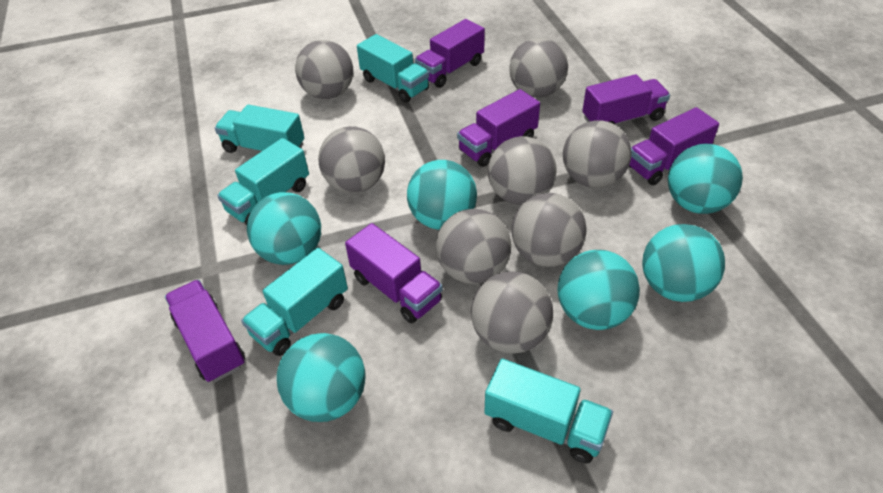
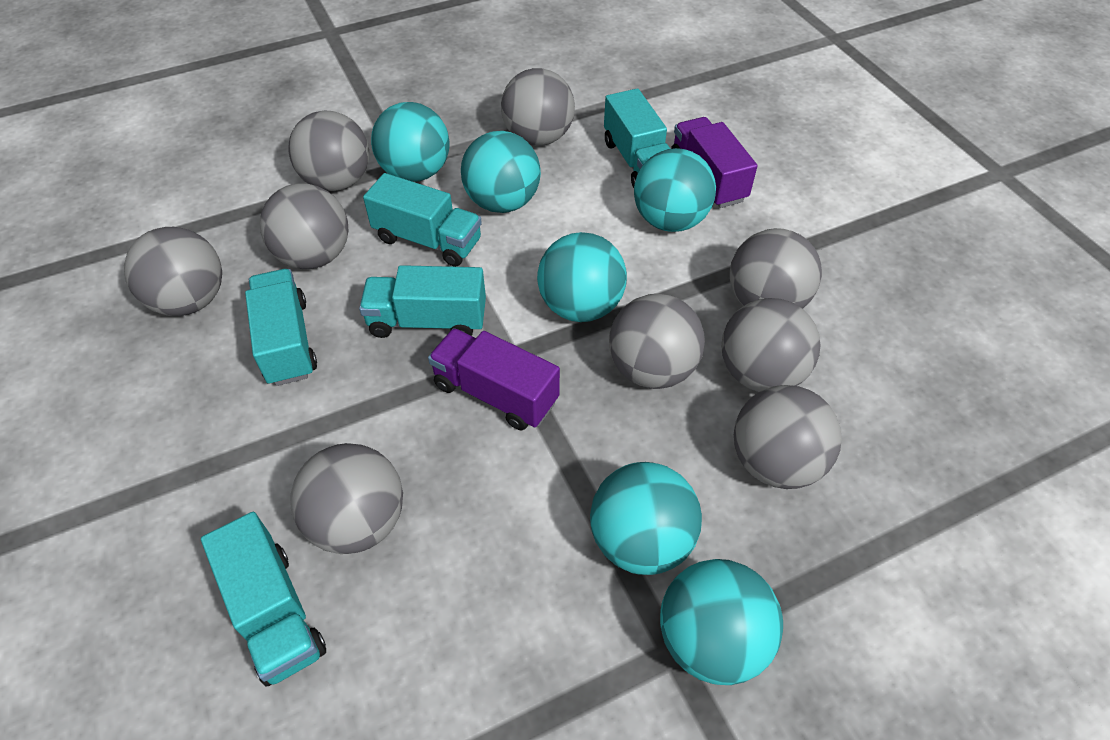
grey ball: 8 -> 9
purple truck: 6 -> 2

